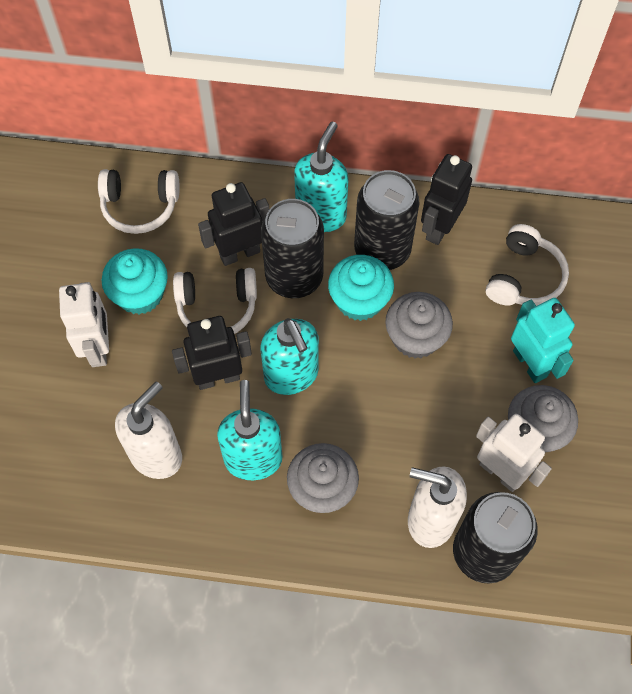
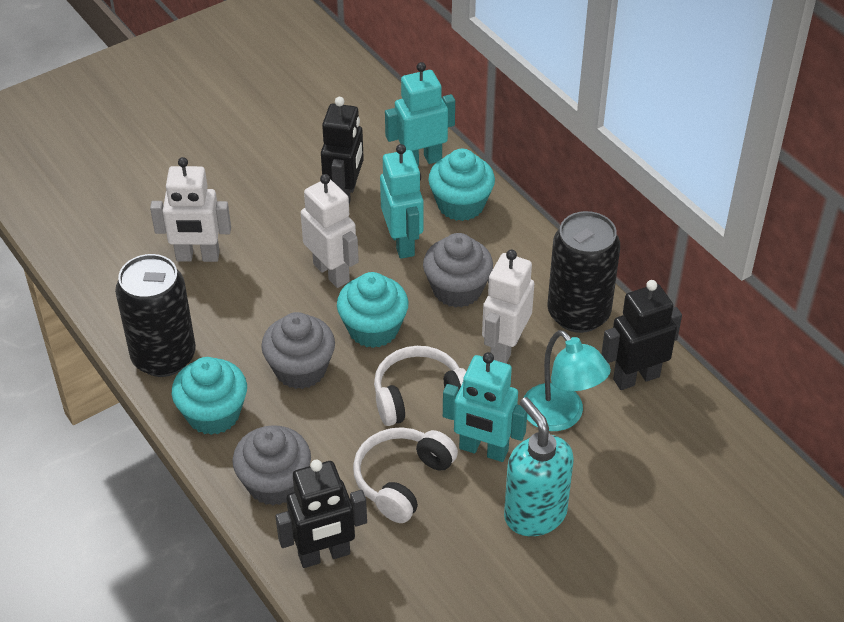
black can: 3 -> 2
turquoise cupcake: 2 -> 3
turquoise lamp: 0 -> 1
turquoise robot: 1 -> 3
turquoise soap dispenser: 3 -> 1
white headphones: 3 -> 2
white robot: 2 -> 3
white soap dispenser: 2 -> 0

